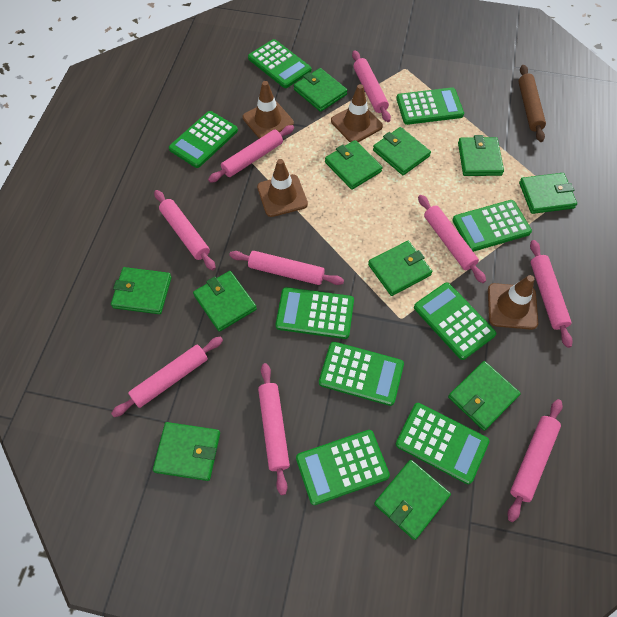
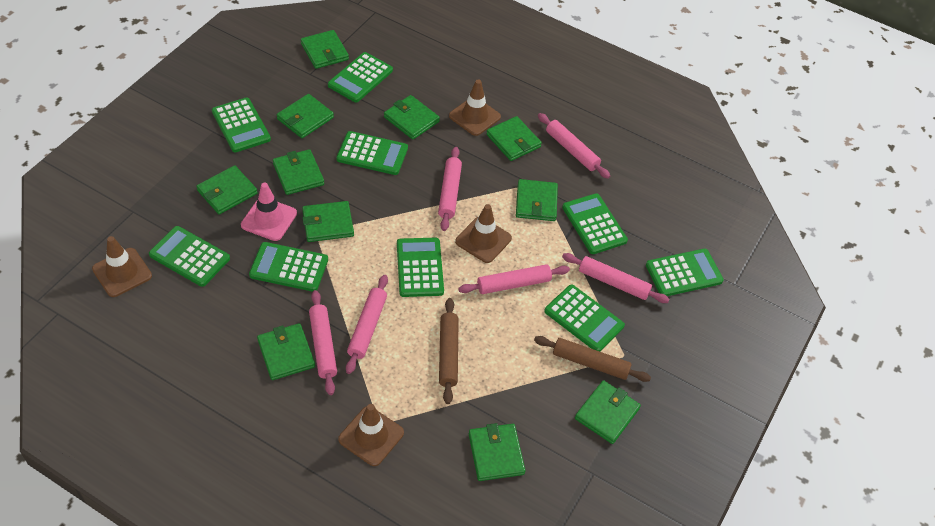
brown rolling pin: 1 -> 2
pink rolling pin: 9 -> 6
pink traffic cone: 0 -> 1

